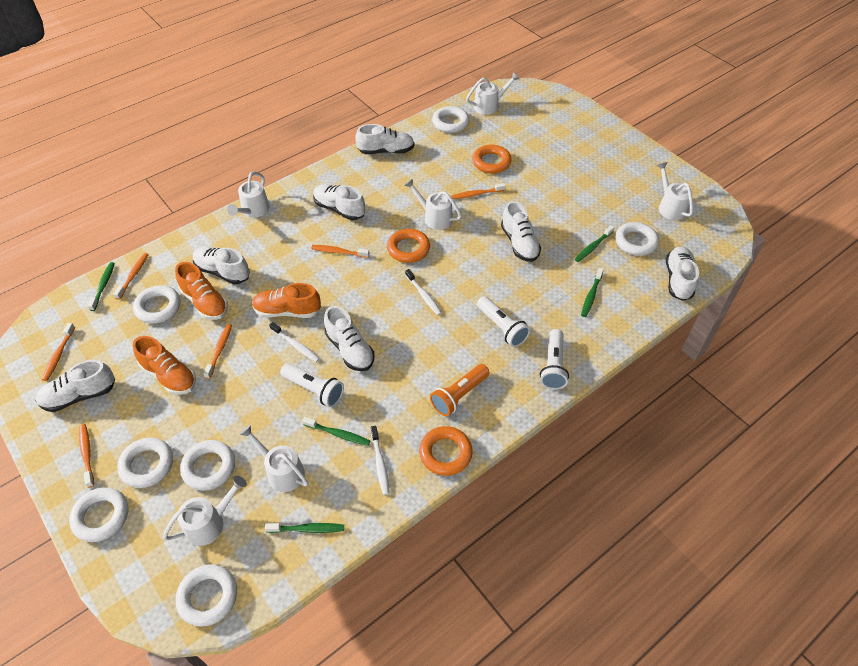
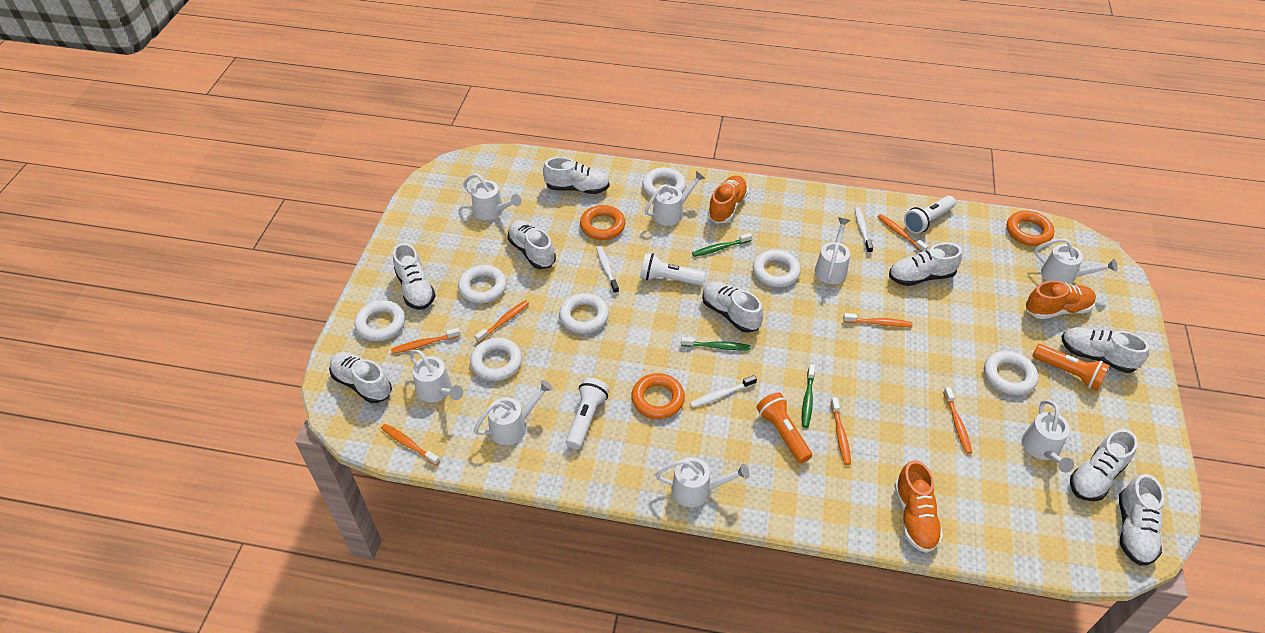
green toothbrush: 5 -> 3
orange flashlight: 1 -> 2
orange toothbrush: 6 -> 7
white shoe: 7 -> 9
white watering can: 6 -> 8

